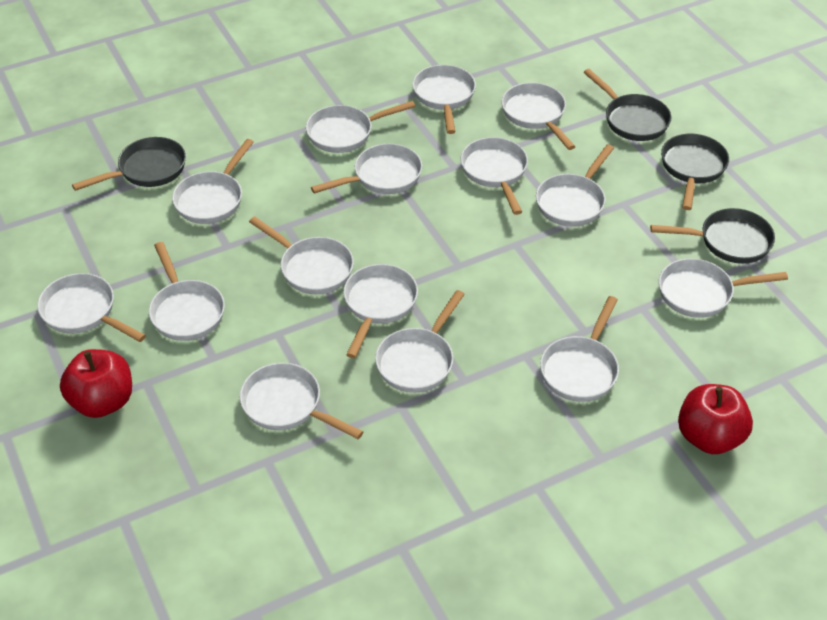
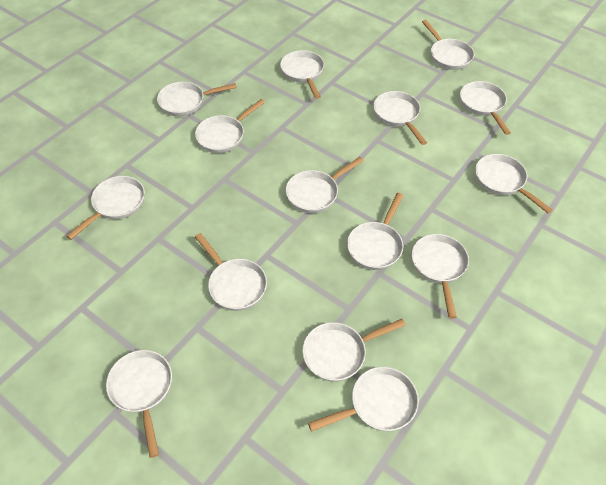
grey pan: 4 -> 0
red apple: 2 -> 0

